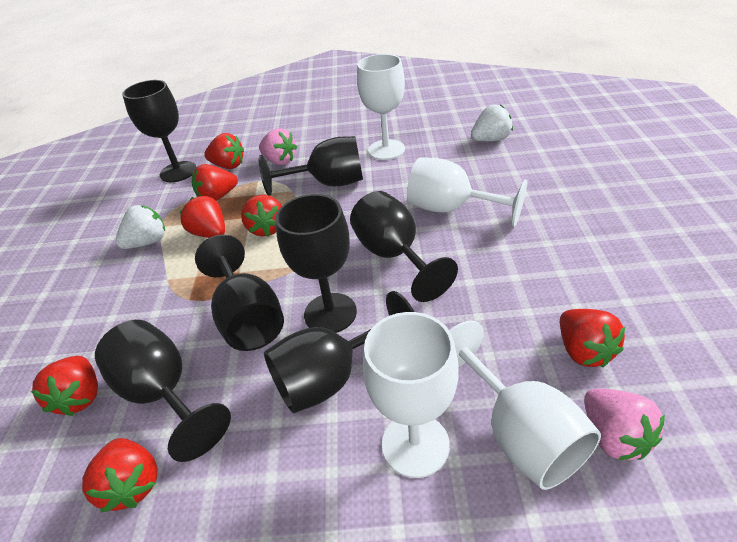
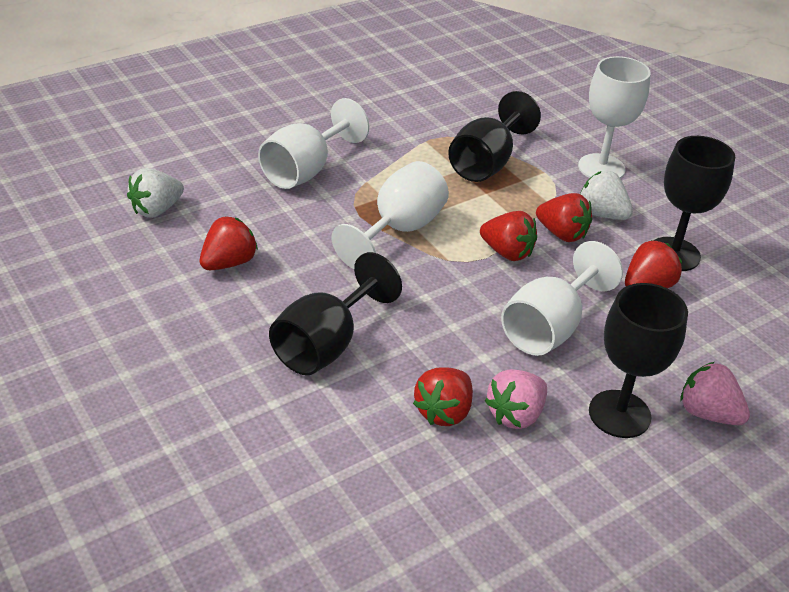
black goblet: 7 -> 4
red strawberry: 7 -> 5

